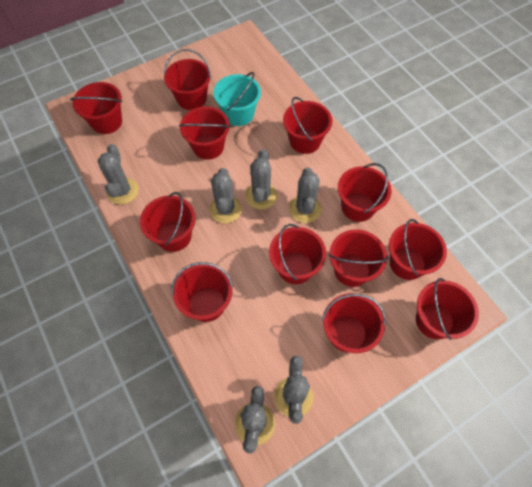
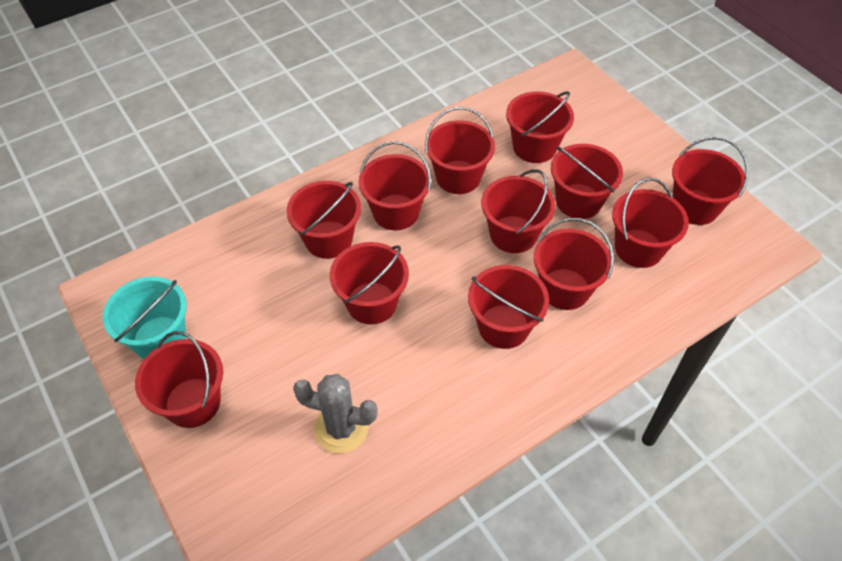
grey cactus: 6 -> 1

